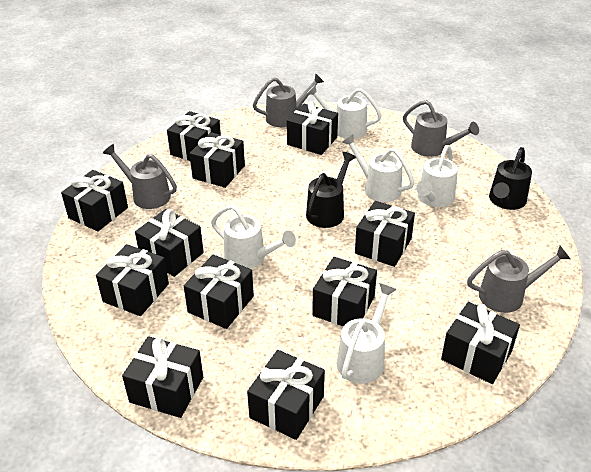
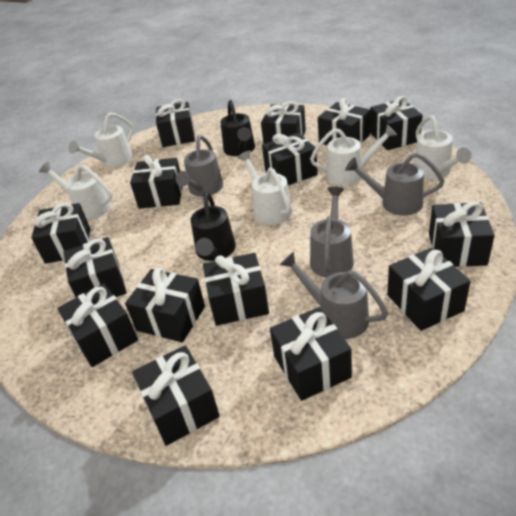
black gift: 12 -> 15

